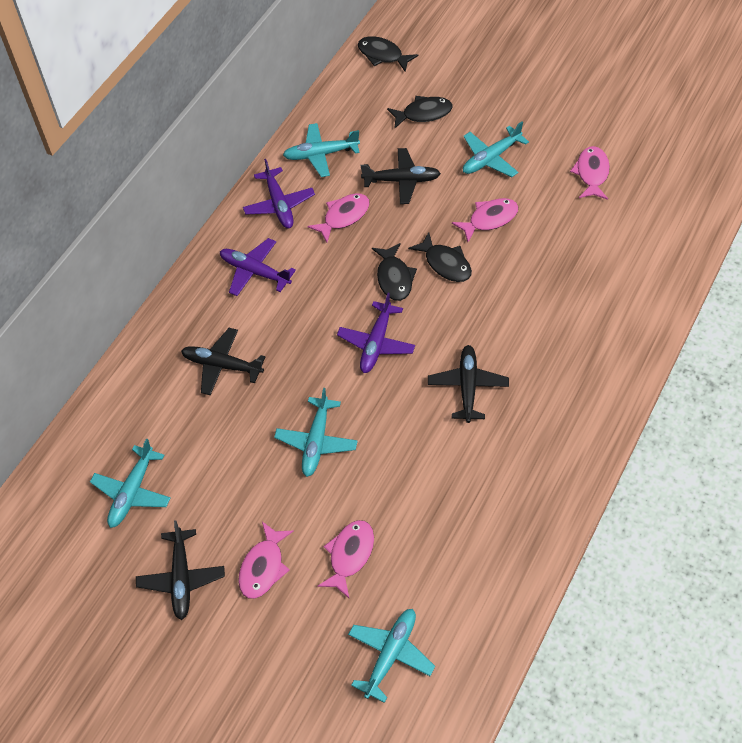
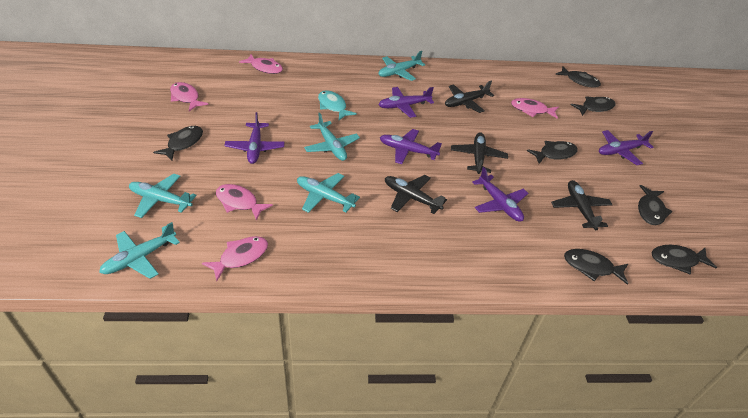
black fish: 4 -> 7
purple plane: 3 -> 5
turquoise fish: 0 -> 1

